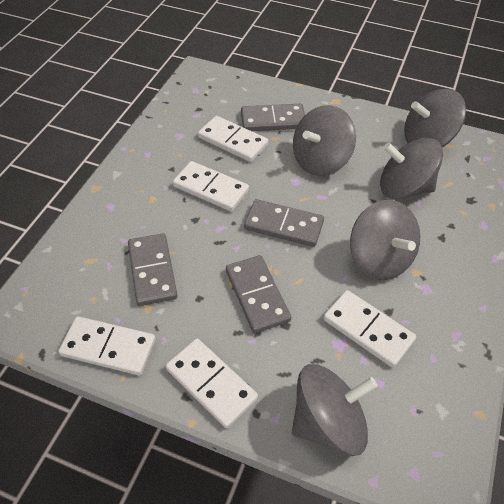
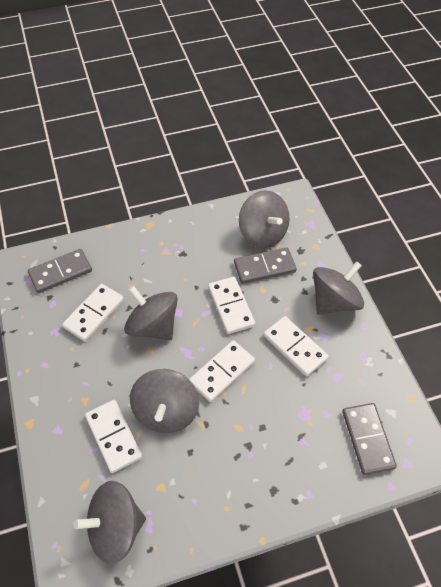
grey domino: 4 -> 3

